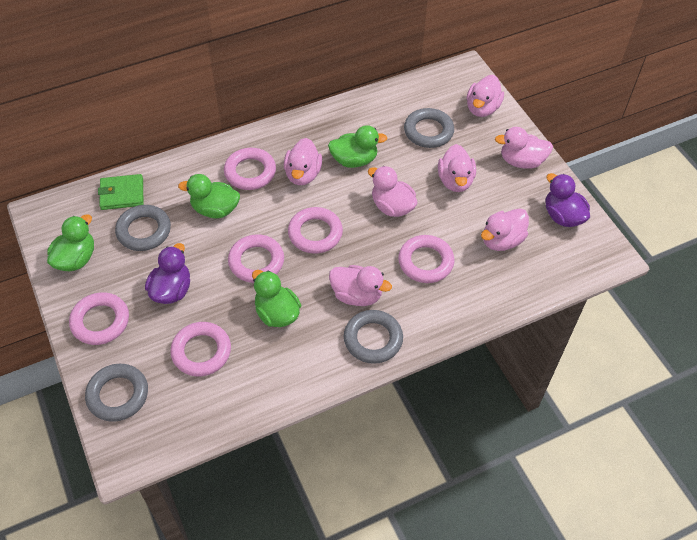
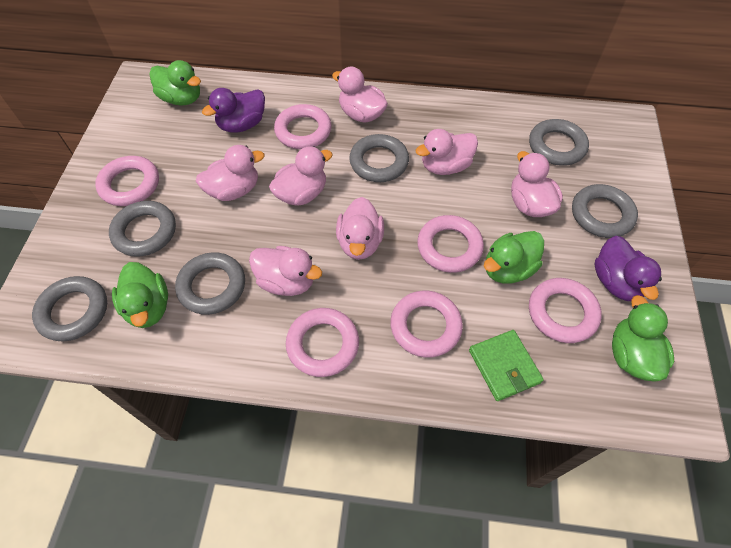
grey ring: 4 -> 6

